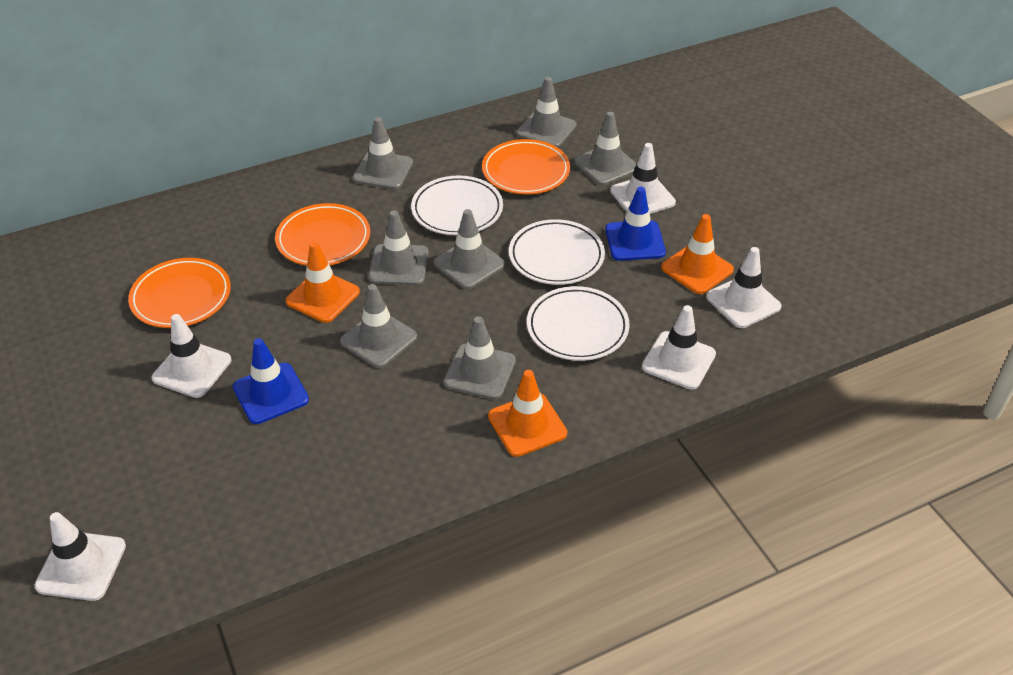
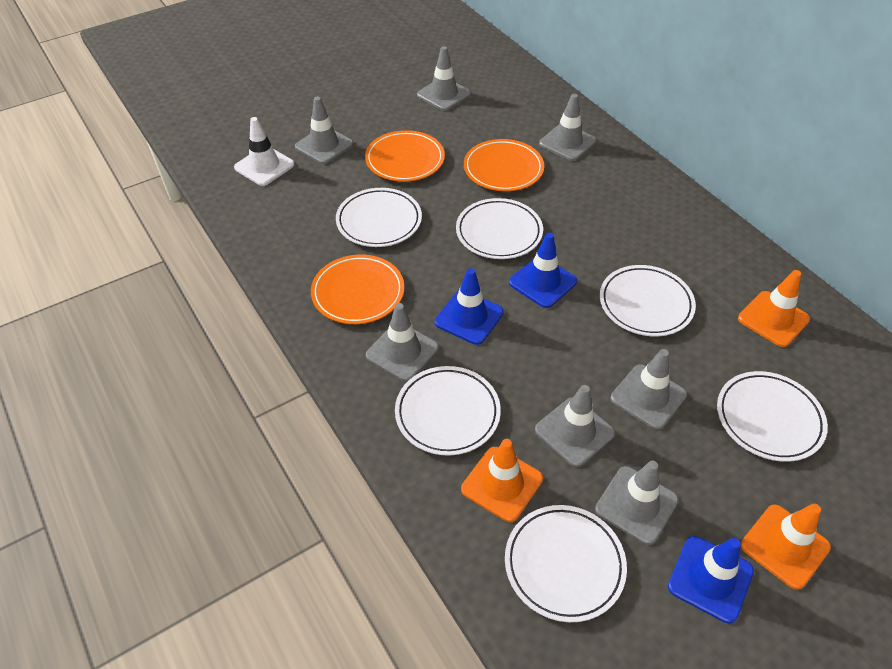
blue traffic cone: 2 -> 3
white plate: 3 -> 6
white traffic cone: 5 -> 1

